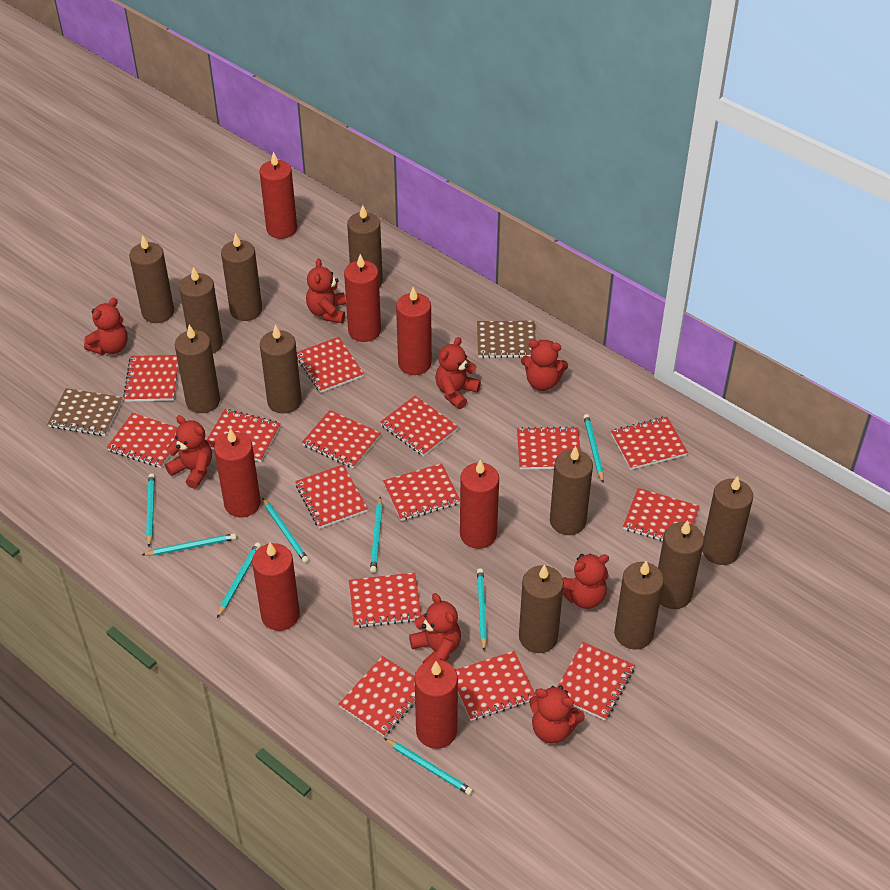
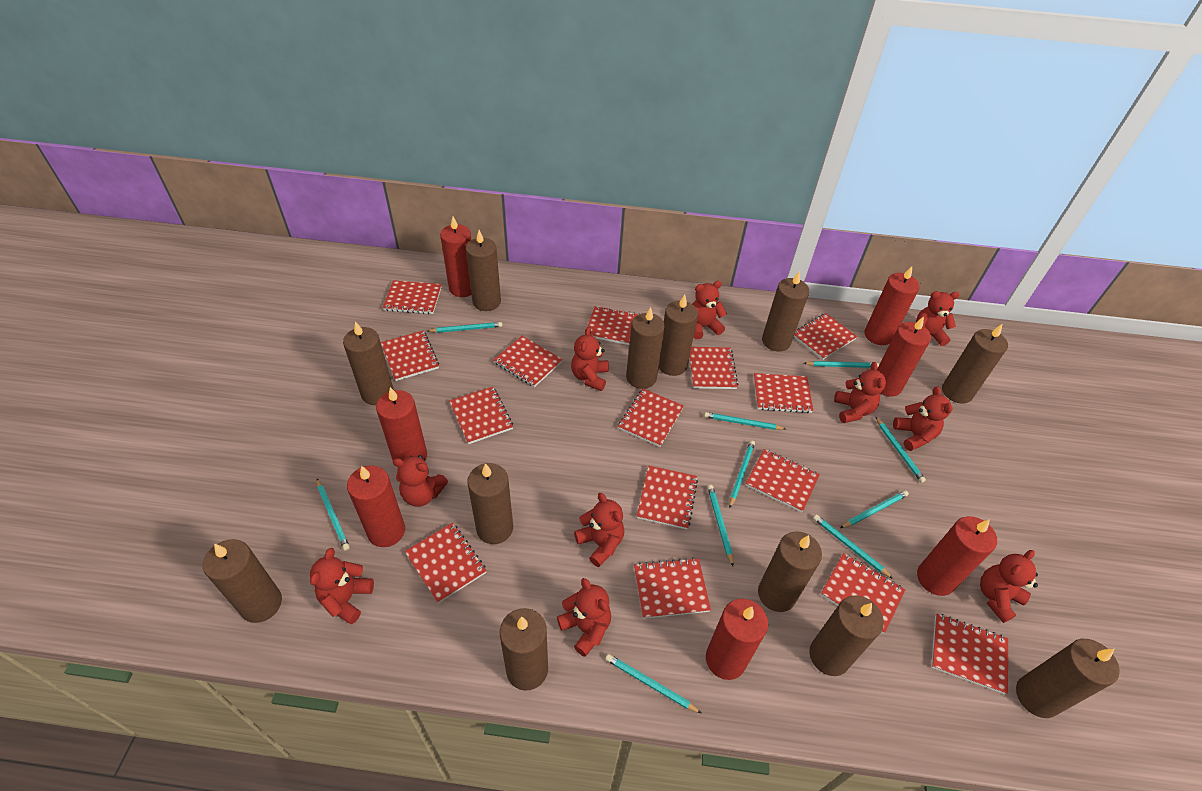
brown candle: 11 -> 12
brown notebook: 2 -> 0
red teddy bear: 8 -> 10
turquoise pencil: 8 -> 10

